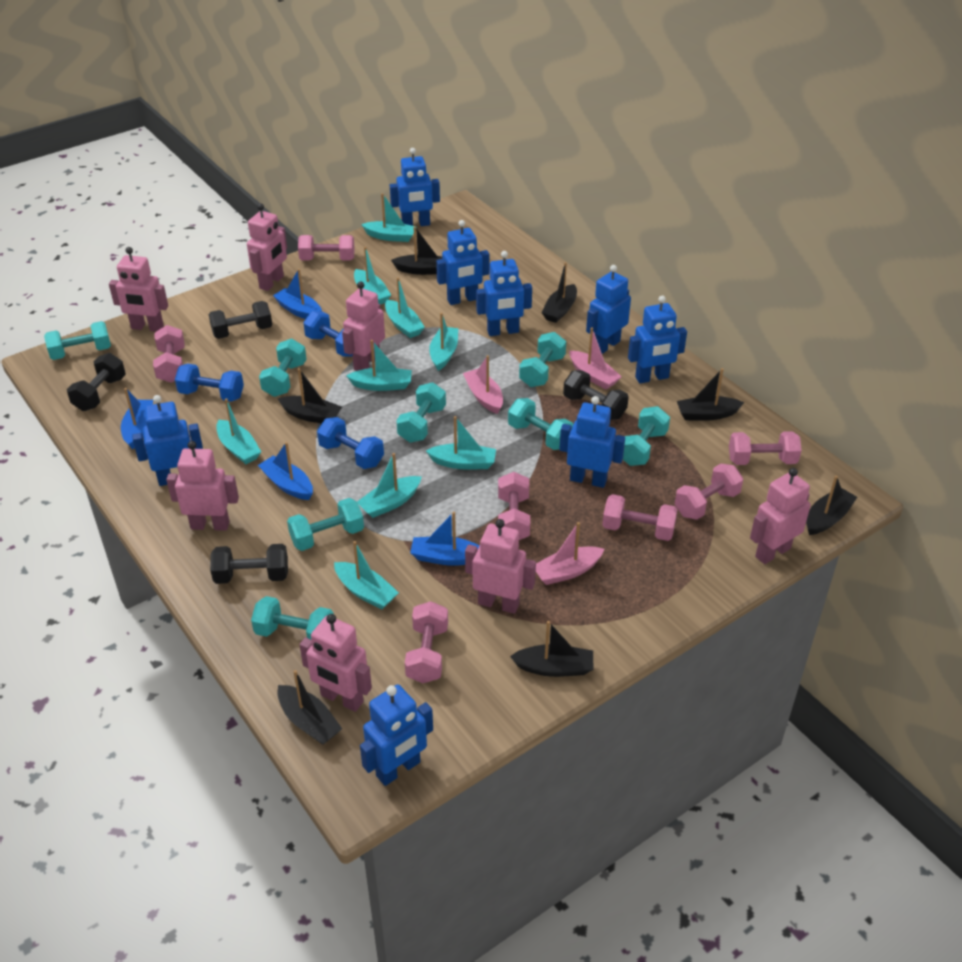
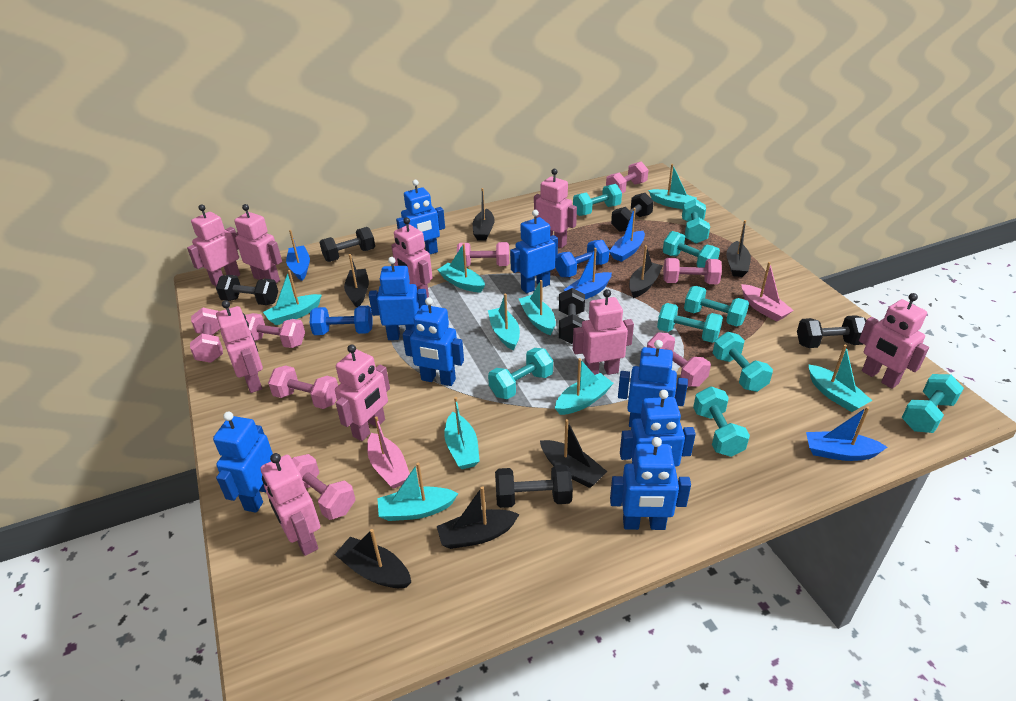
black dumbbell: 4 -> 6
blue dumbbell: 3 -> 2
pink boat: 3 -> 2
pink dumbbell: 7 -> 8
pink robot: 7 -> 9
turquoise dumbbell: 8 -> 9

